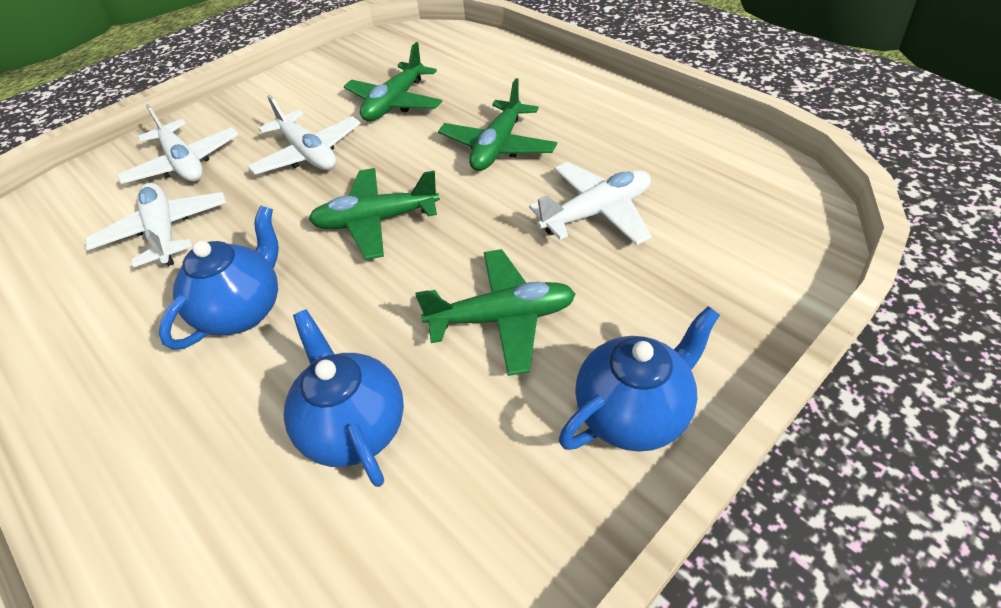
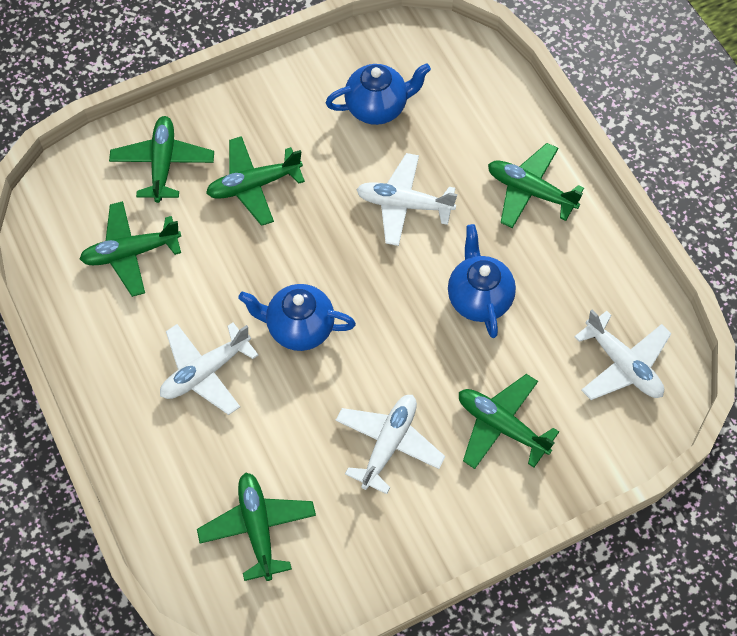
green plane: 4 -> 6

